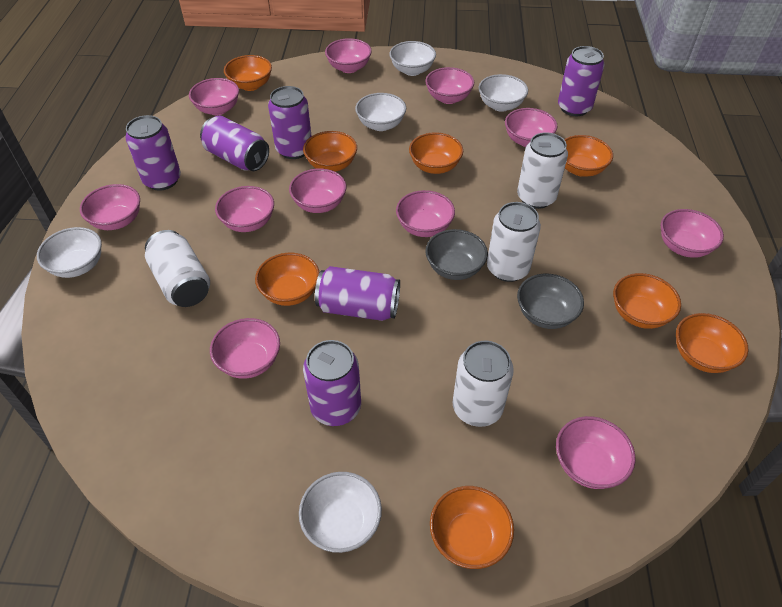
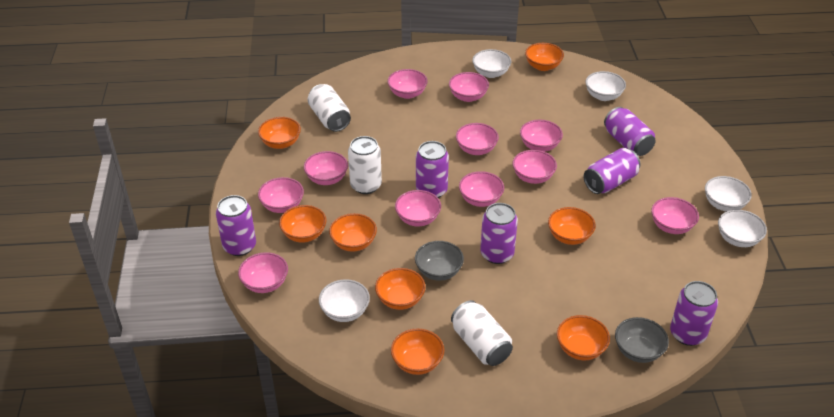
white can: 4 -> 3

